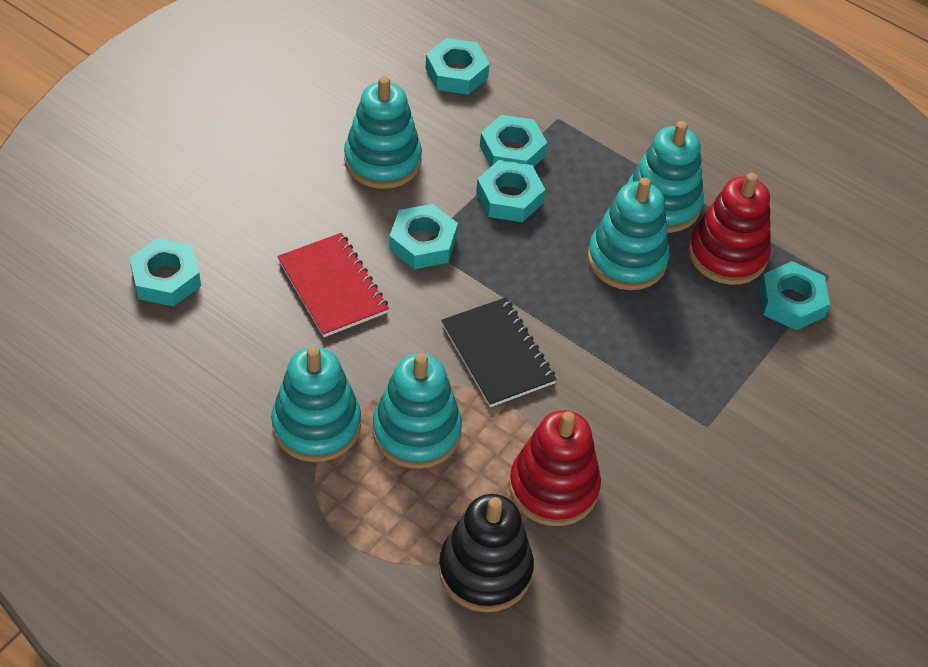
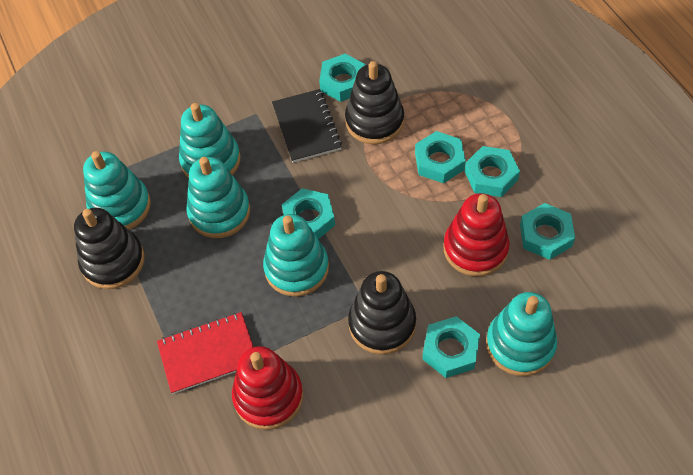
black stacking toy: 1 -> 3

